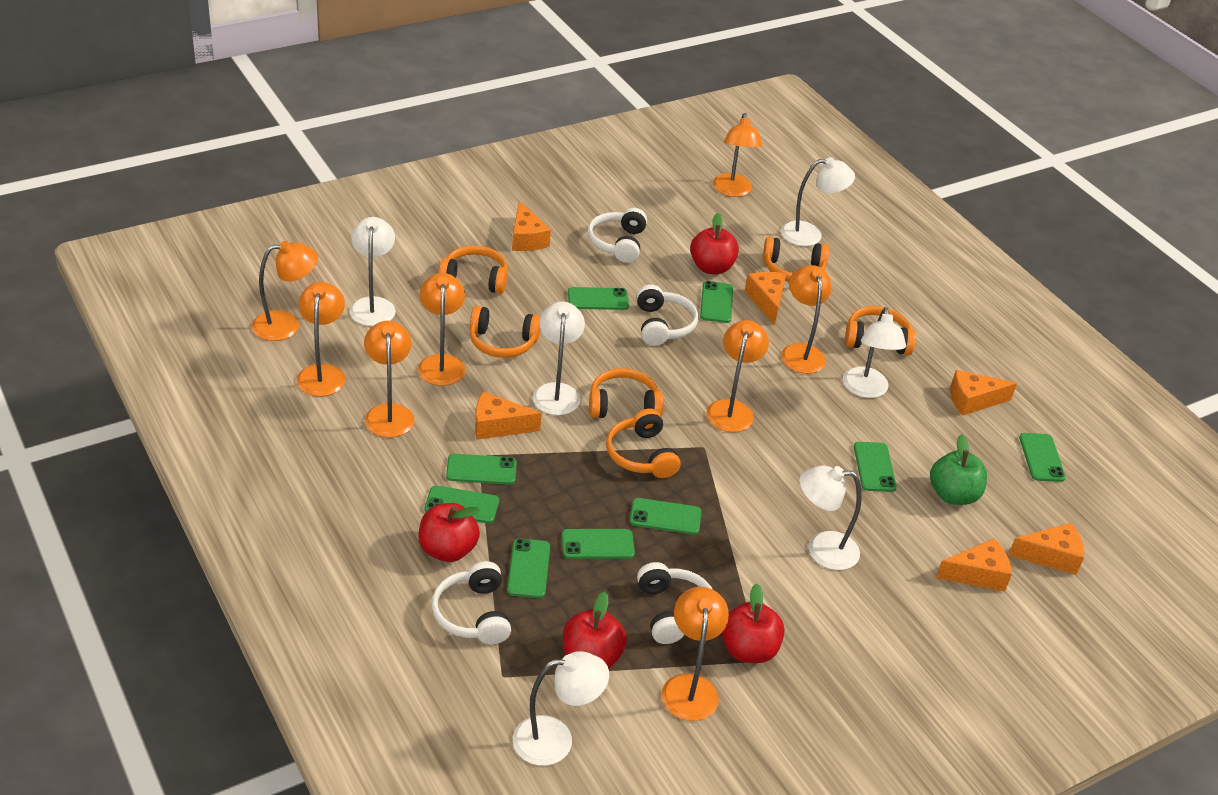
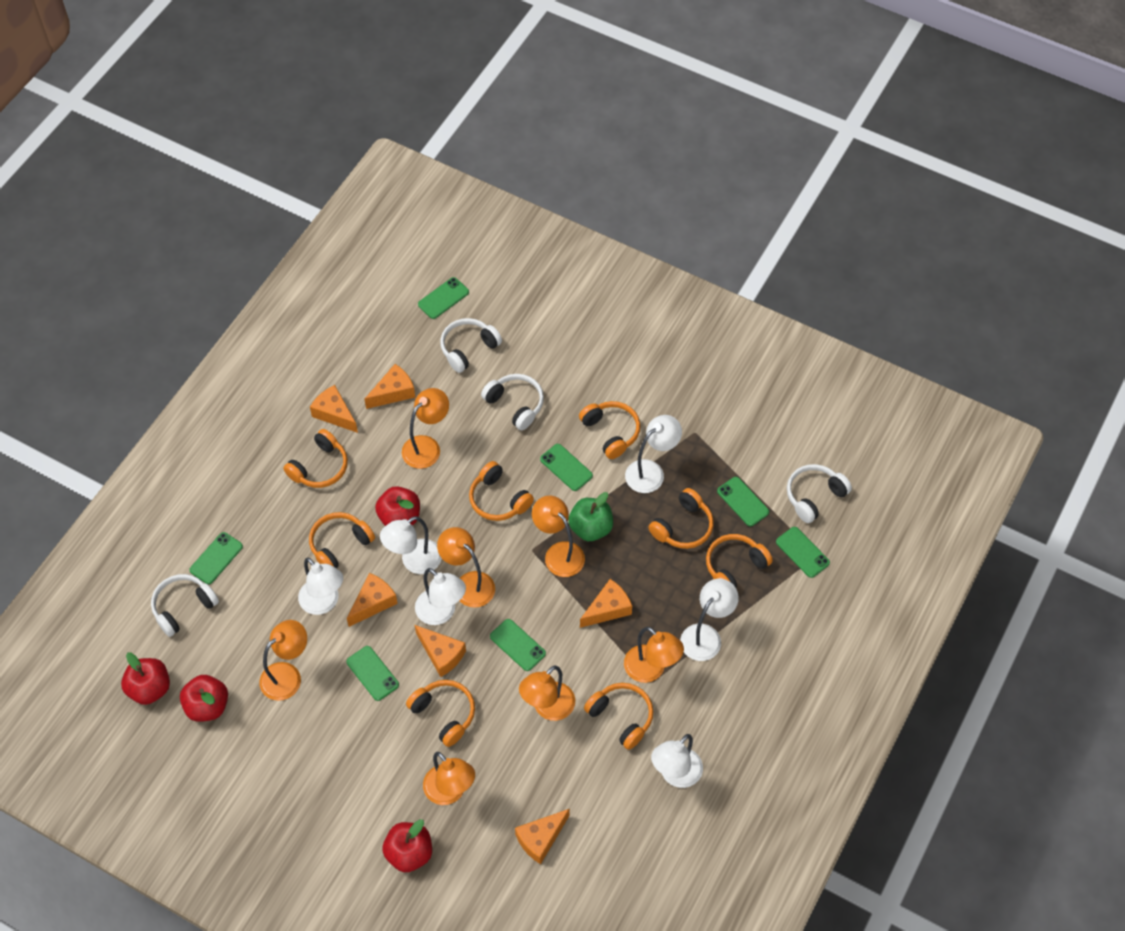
green phone: 9 -> 7
orange headphones: 6 -> 8
orange lamp: 8 -> 7

